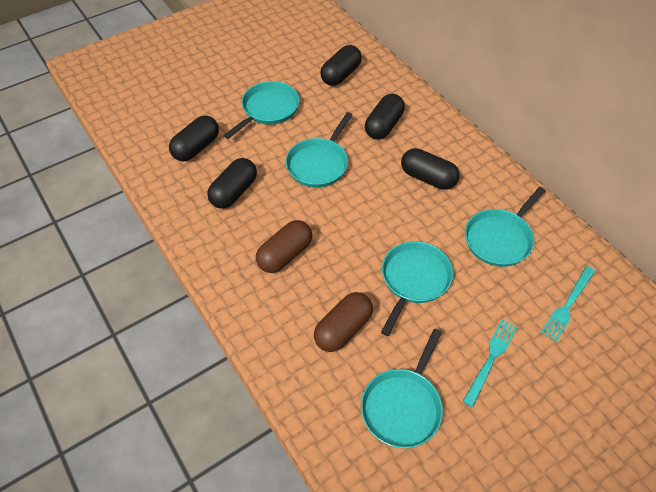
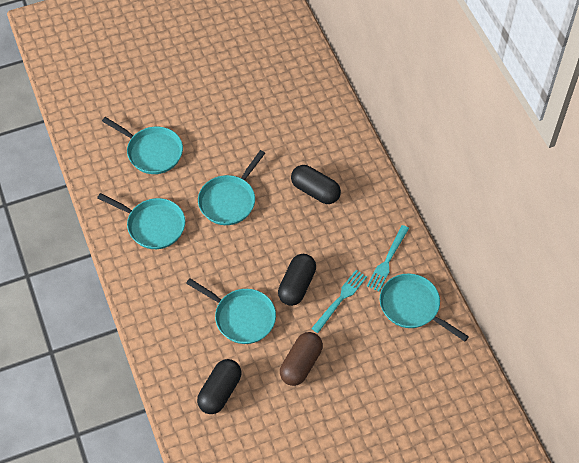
black capsule: 5 -> 3
brown capsule: 2 -> 1

